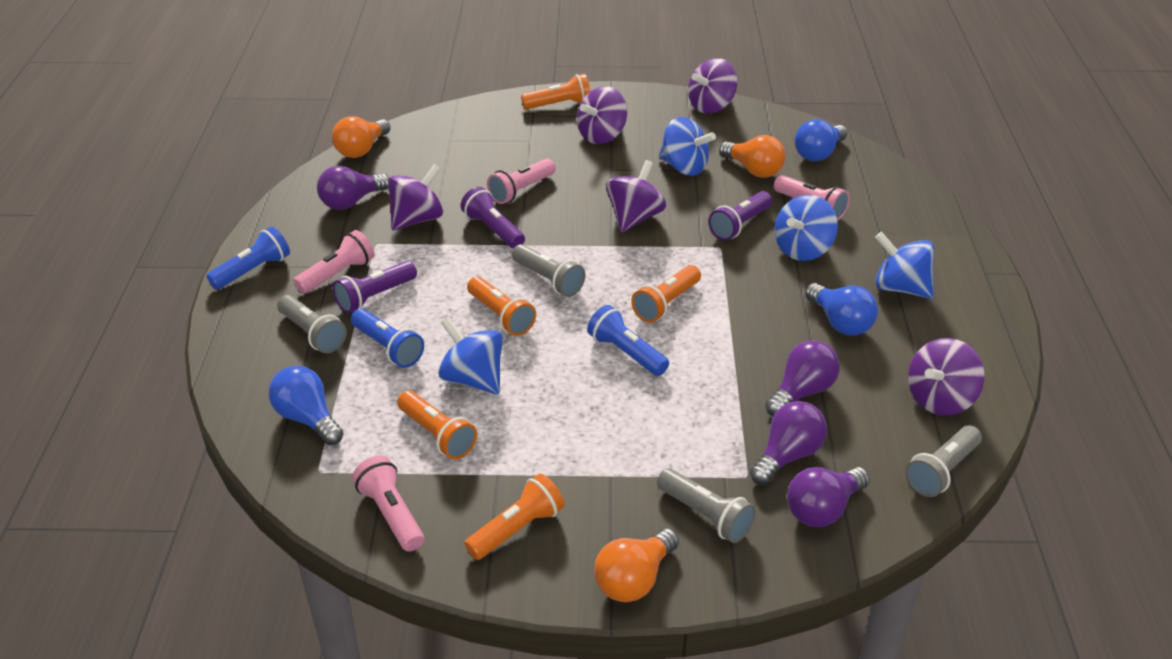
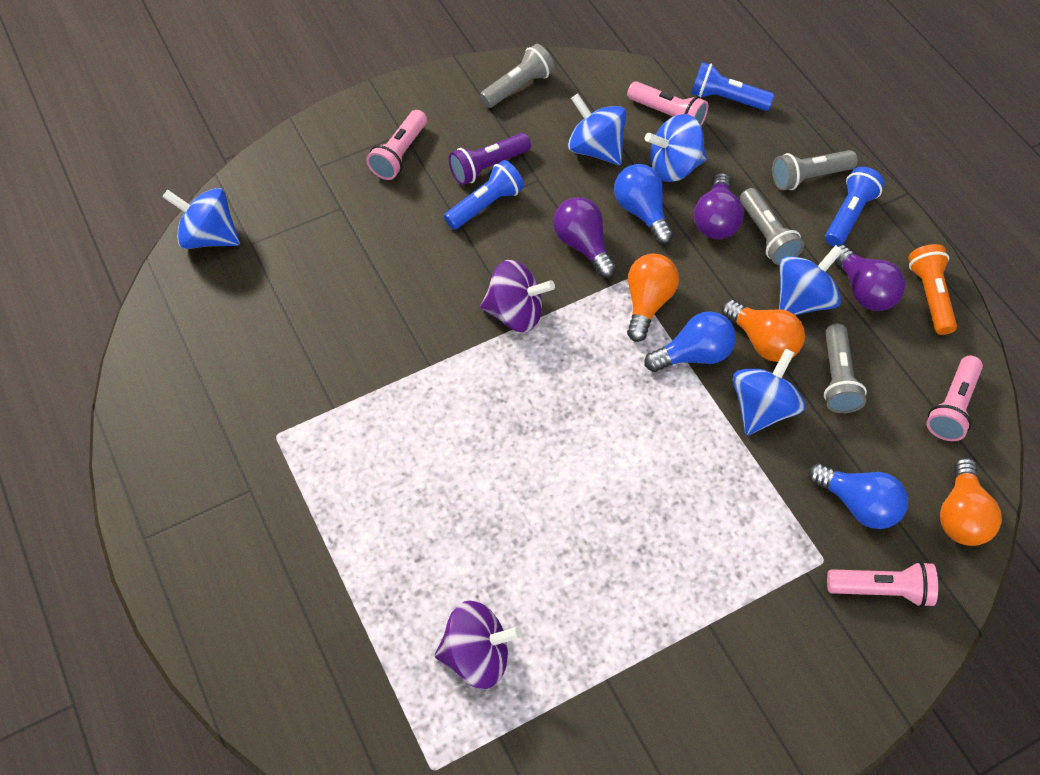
blue spinning top: 4 -> 5
orange flashlight: 5 -> 1
purple flashlight: 3 -> 1
purple light bulb: 4 -> 3
purple spinning top: 5 -> 2

